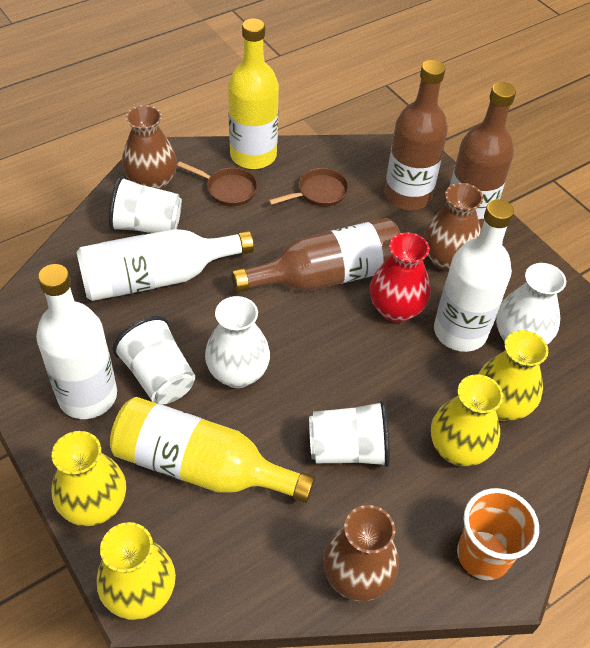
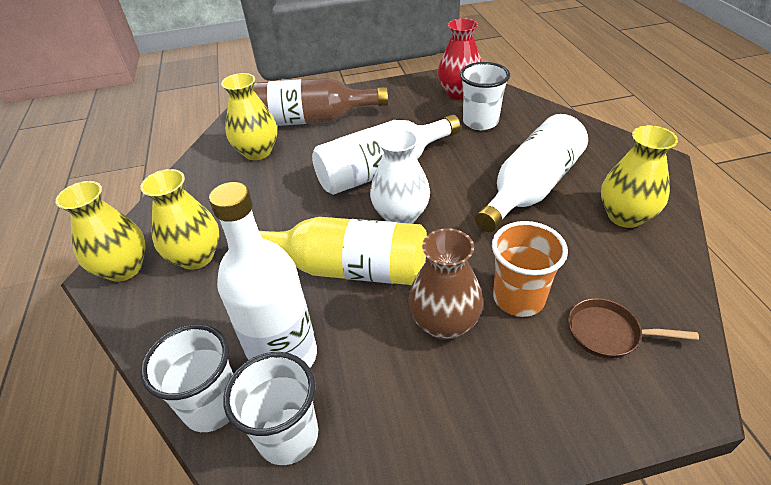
brown bottle: 3 -> 1
brown pan: 2 -> 1
brown vase: 3 -> 1
white vase: 2 -> 1
yellow bottle: 2 -> 1

